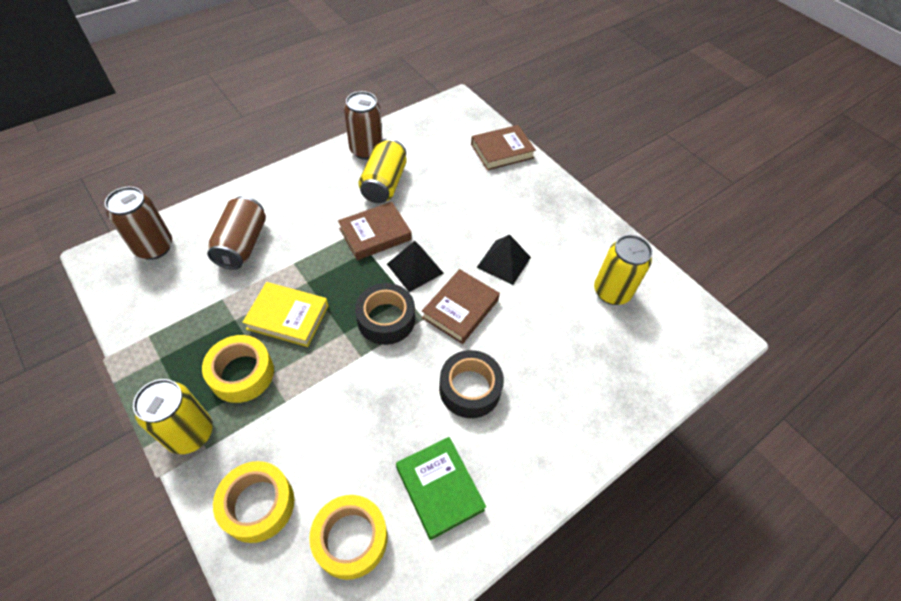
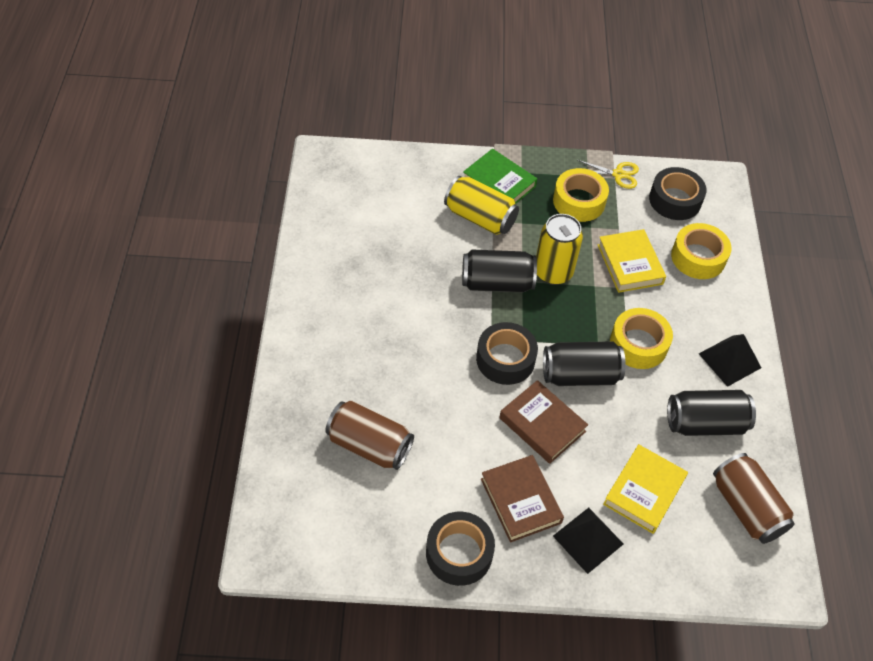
black can: 0 -> 3
black tape: 2 -> 3
brown book: 3 -> 2
brown can: 3 -> 2
yellow book: 1 -> 2
yellow can: 3 -> 2
yellow scissors: 0 -> 1

